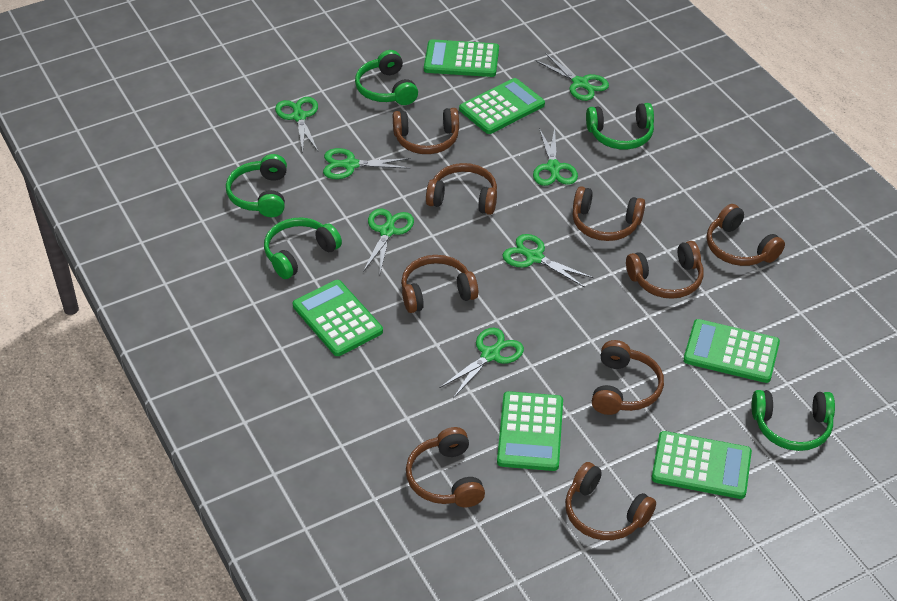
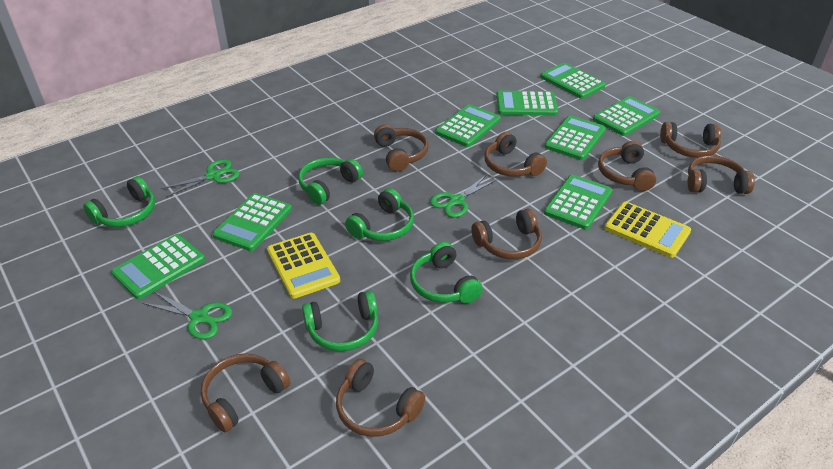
brown headphones: 9 -> 8
green calculator: 6 -> 8
green scissors: 7 -> 3
yellow calculator: 0 -> 2

